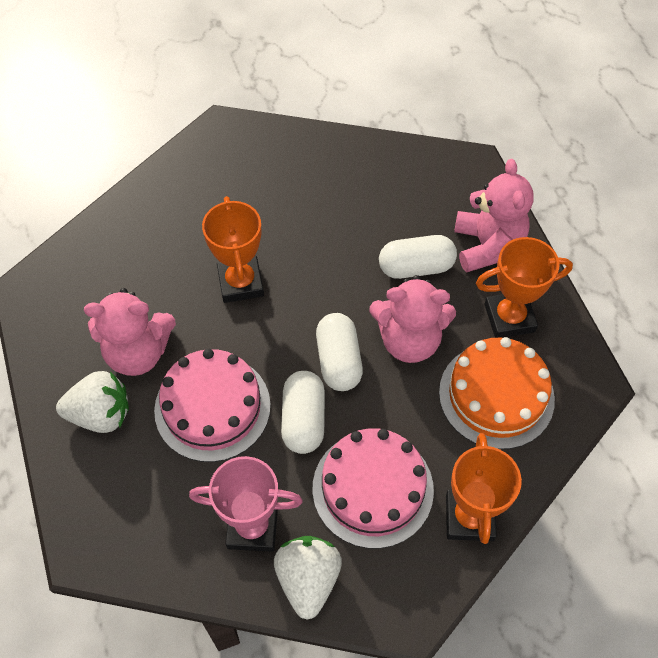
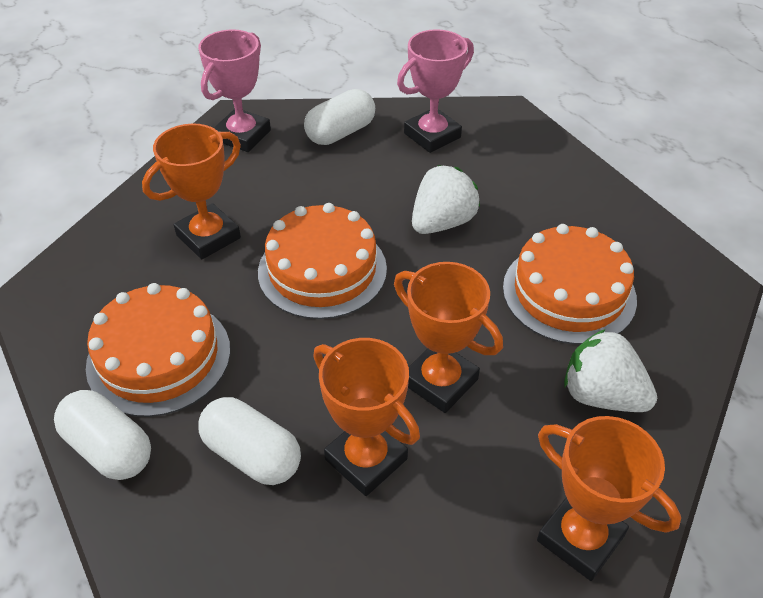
orange cake: 1 -> 3
orange trophy: 3 -> 4
pink cake: 2 -> 0
pink teddy bear: 3 -> 0
pink trophy: 1 -> 2

